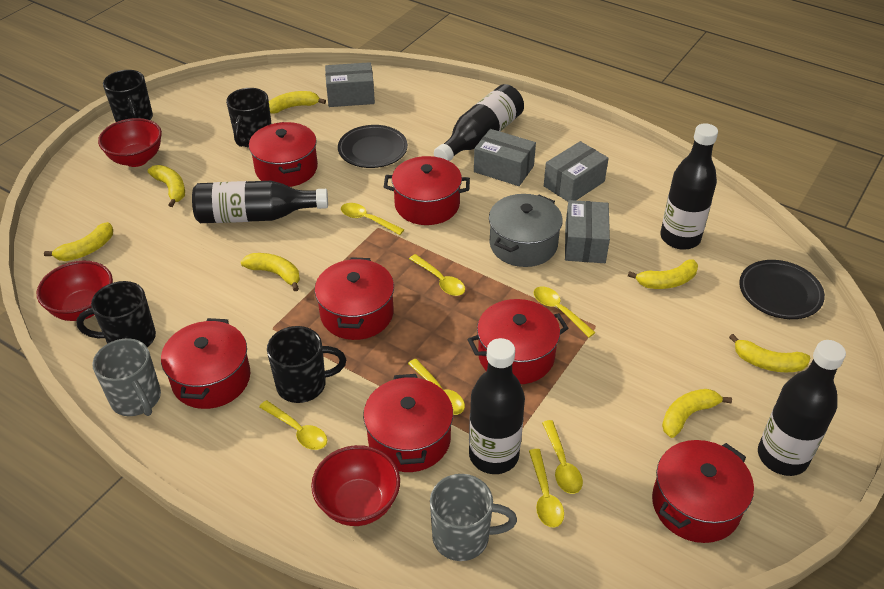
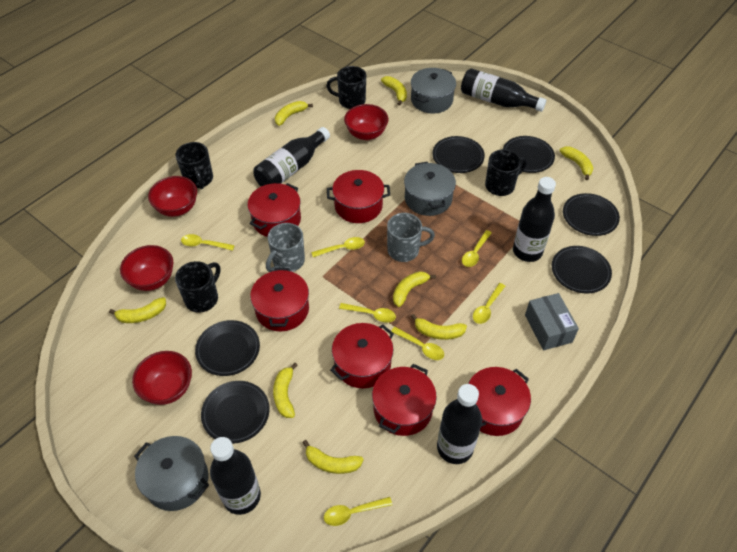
black plate: 2 -> 6
grey box: 4 -> 1
grey pot: 1 -> 3
red bowl: 3 -> 4
red pot: 7 -> 6
yellow banana: 7 -> 8

